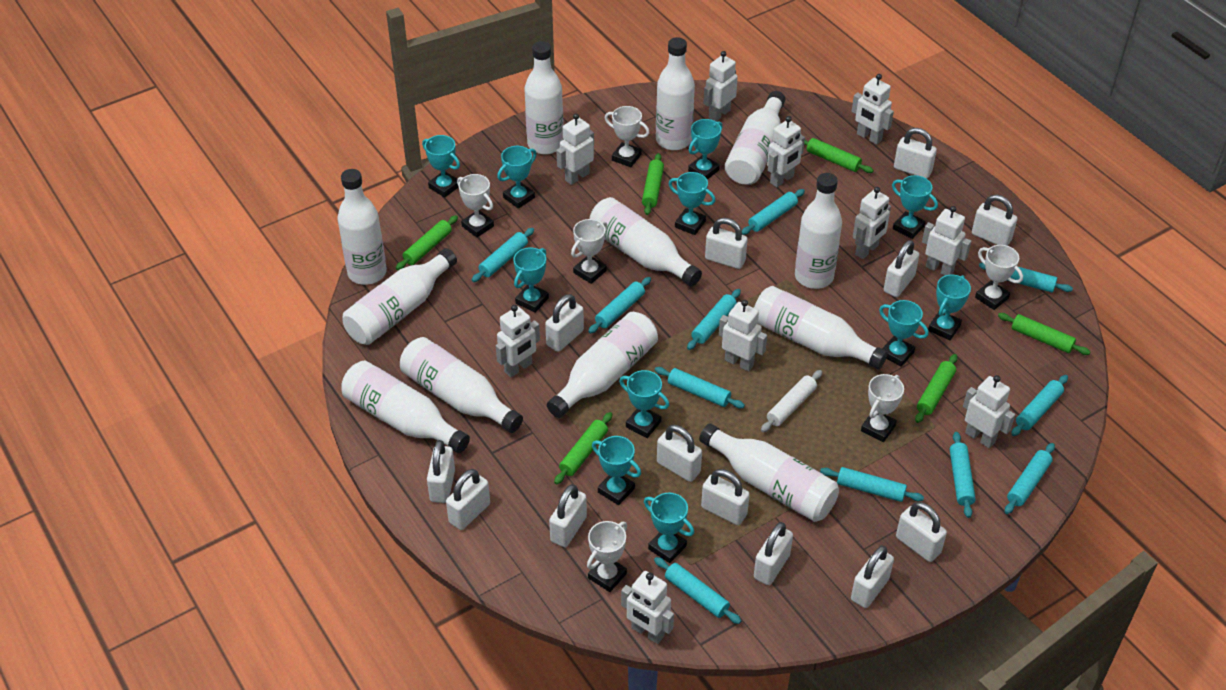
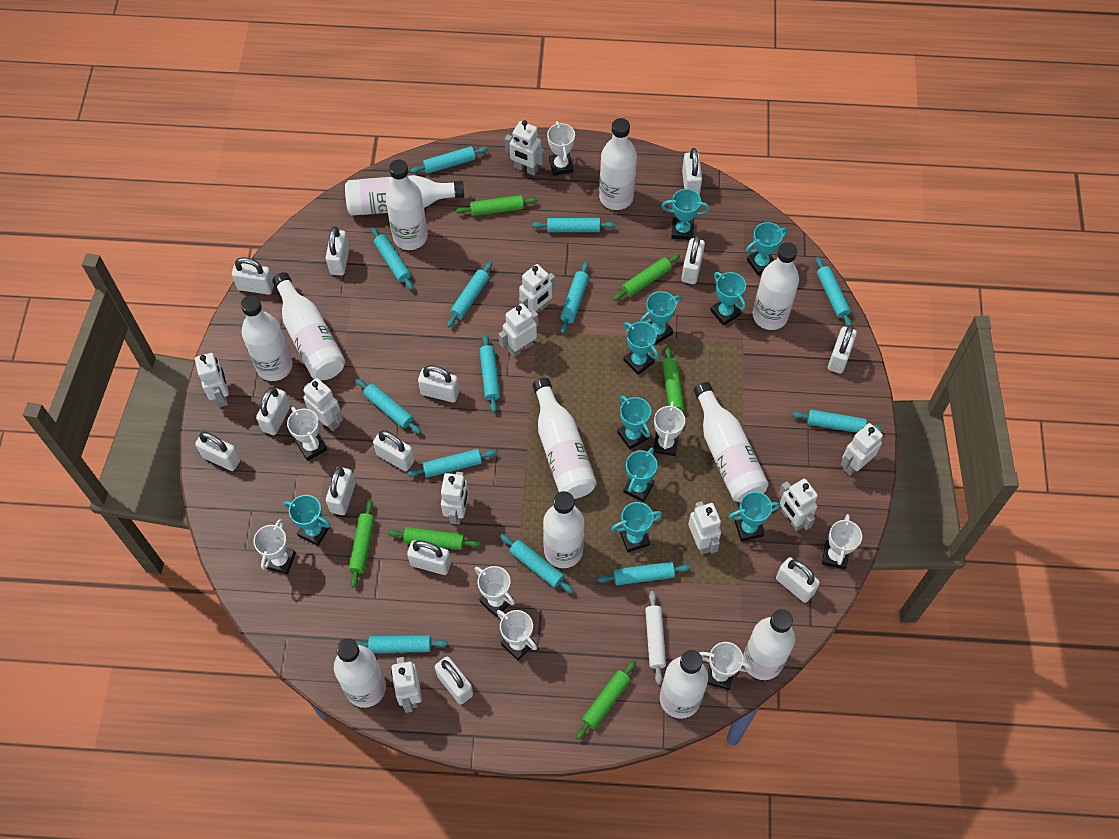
turquoise rolling pin: 11 -> 13
turquoise trophy: 11 -> 10
white trophy: 6 -> 8

